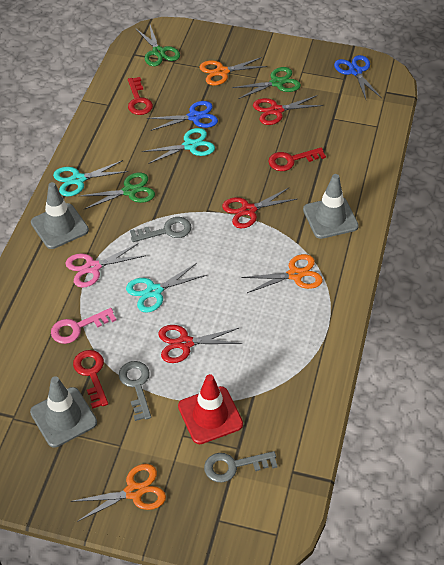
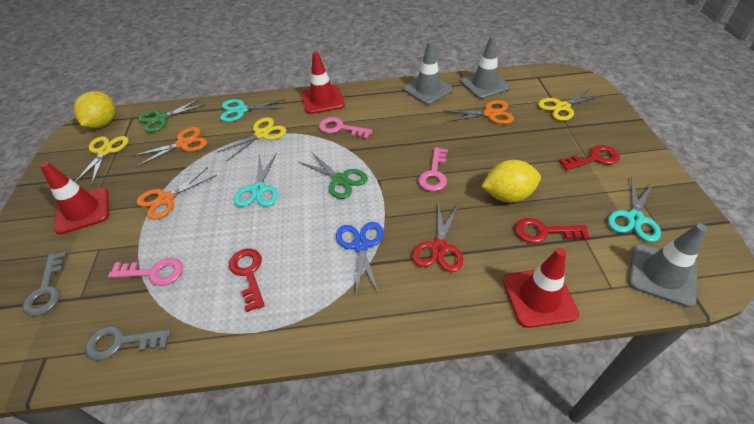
blue scissors: 2 -> 1
green scissors: 3 -> 2
grey key: 3 -> 2
pink key: 1 -> 3
pink scissors: 1 -> 0
red scissors: 3 -> 1
red traffic cone: 1 -> 3
yellow lemon: 0 -> 2
yellow scissors: 0 -> 3

